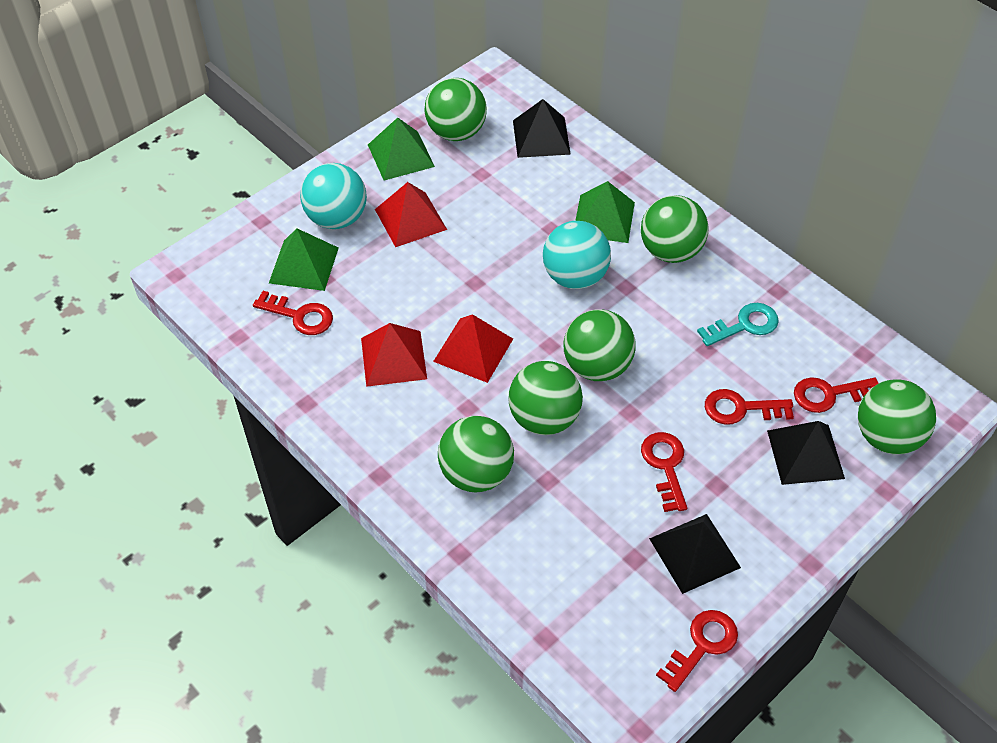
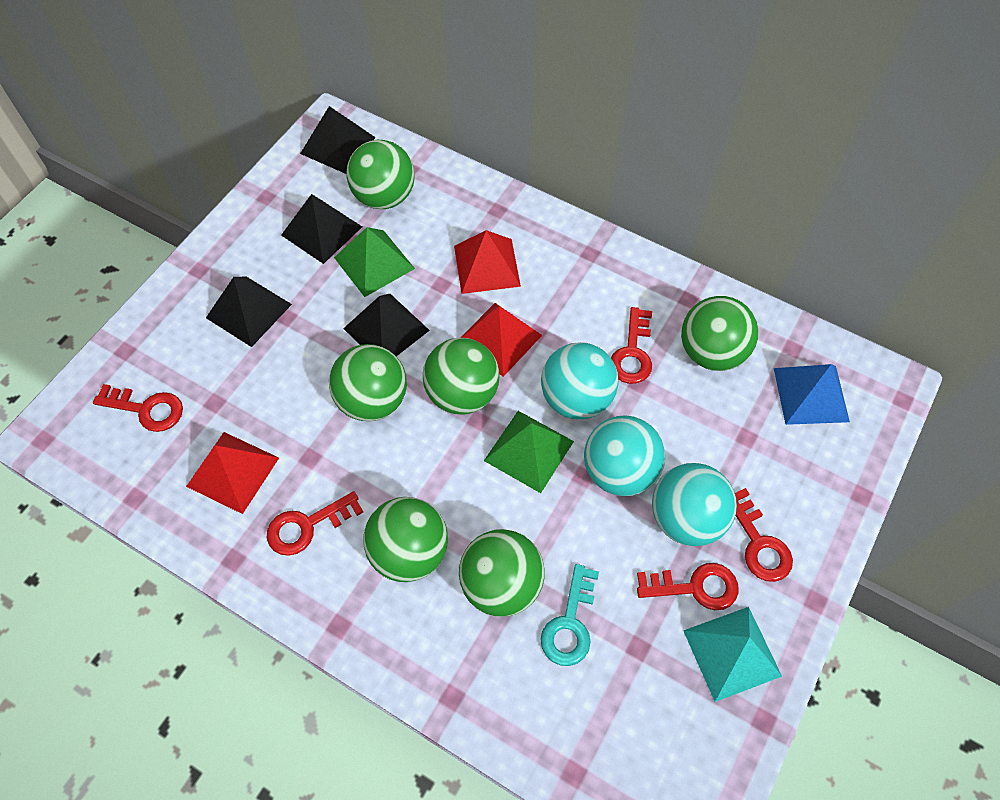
black pyramid: 3 -> 4
blue pyramid: 0 -> 1
green pyramid: 3 -> 2
turquoise ball: 2 -> 3
turquoise pyramid: 0 -> 1

